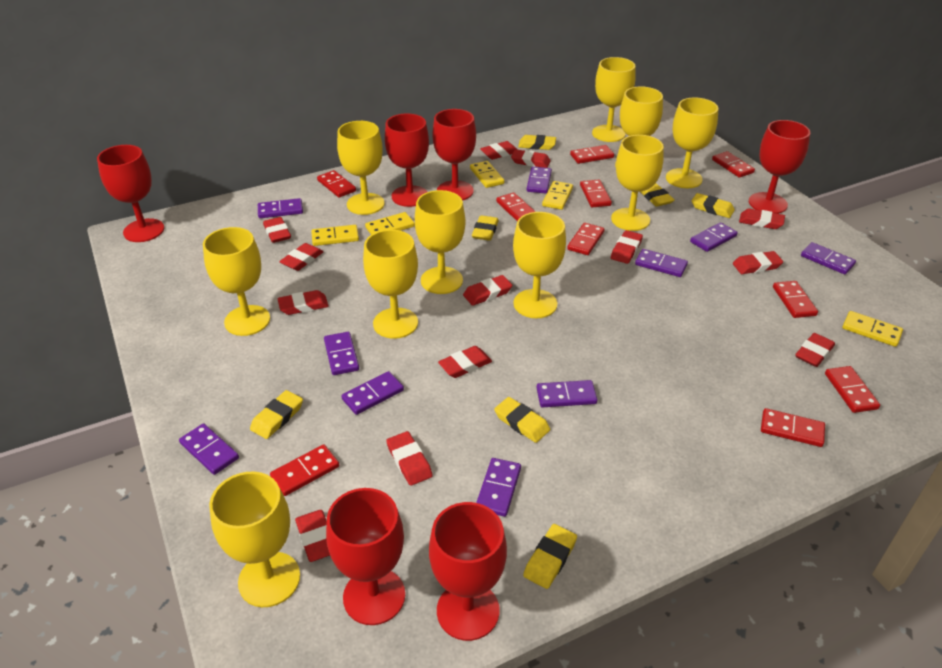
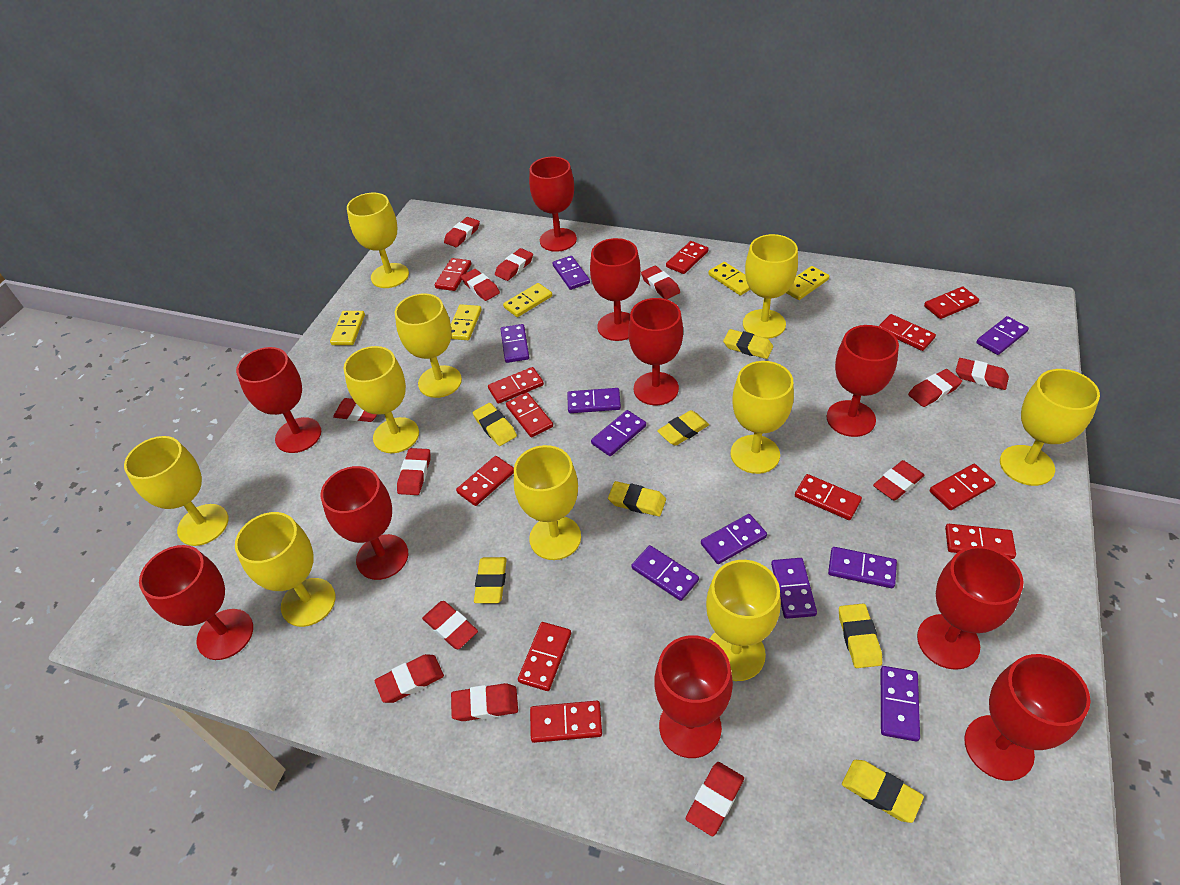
red domino: 10 -> 12
red goblet: 6 -> 10

